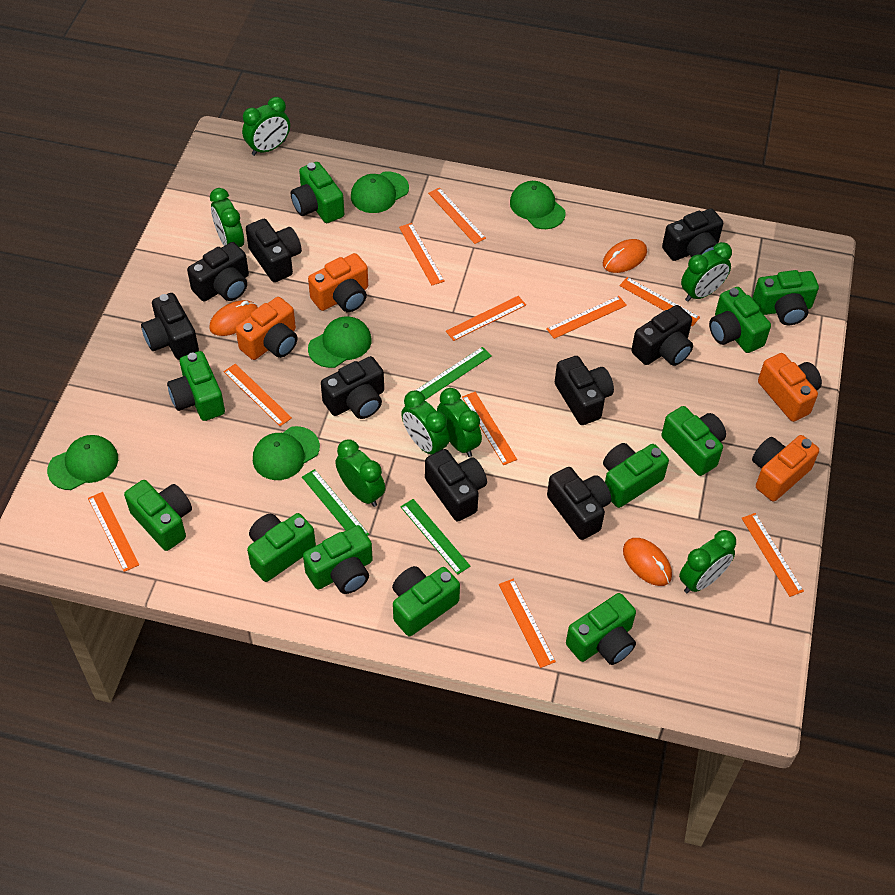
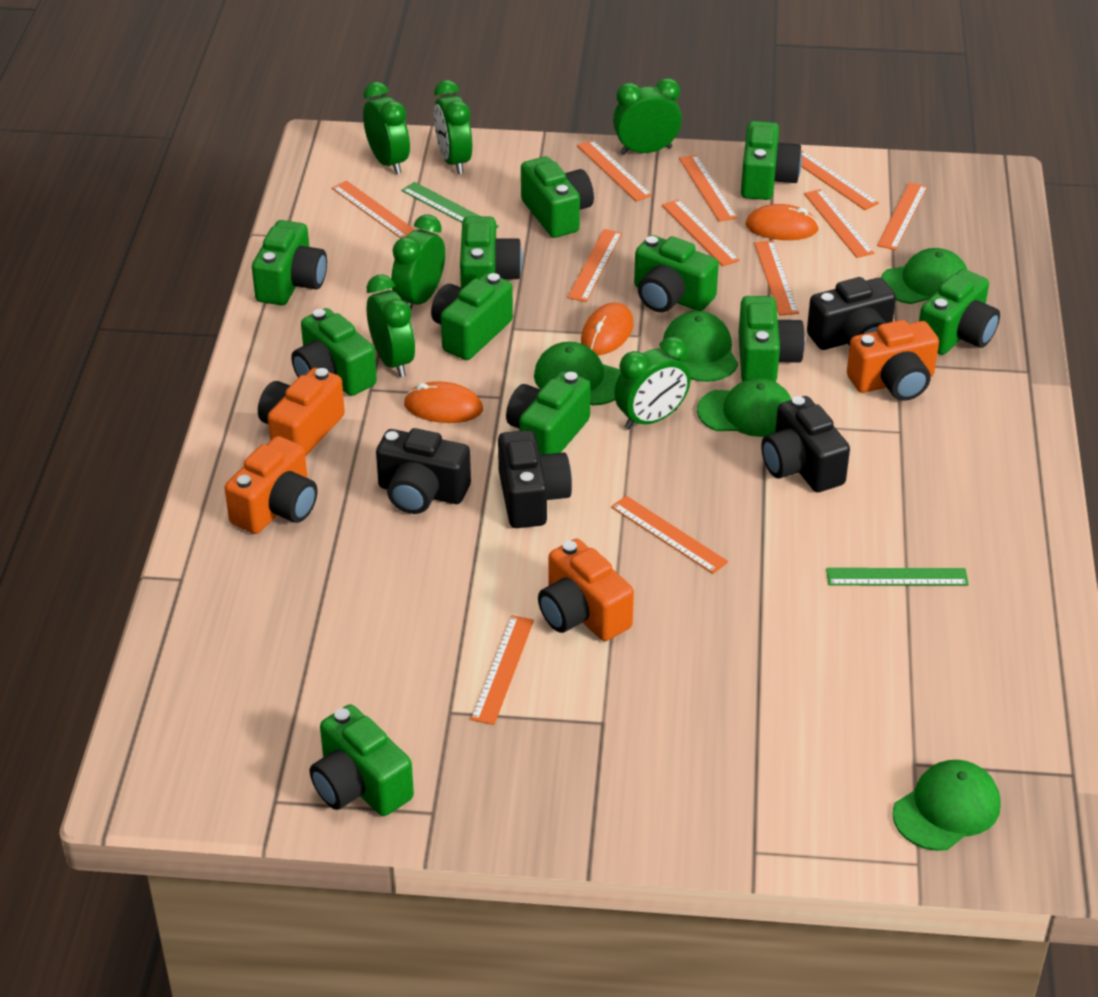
black camera: 9 -> 4
green clock: 7 -> 6
green ruler: 3 -> 2
orange ruler: 10 -> 11

